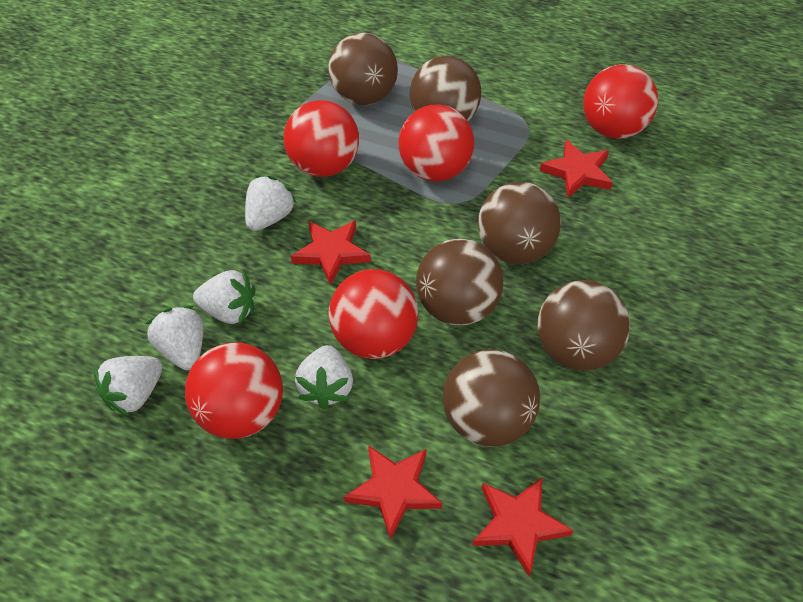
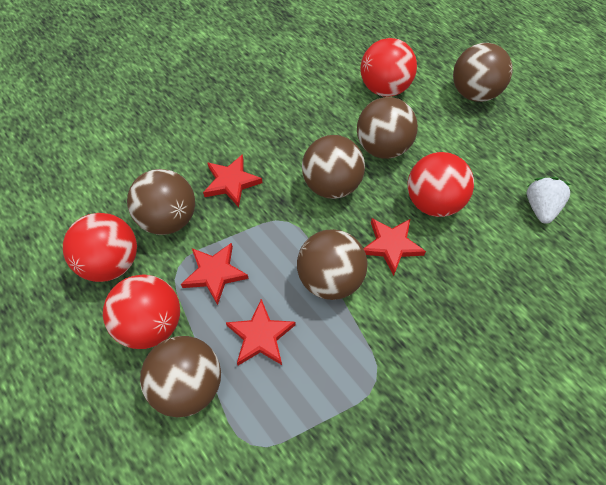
red ball: 5 -> 4
white strawberry: 5 -> 1

